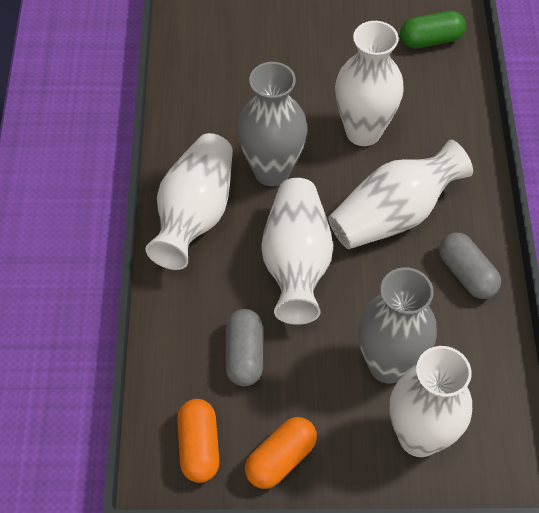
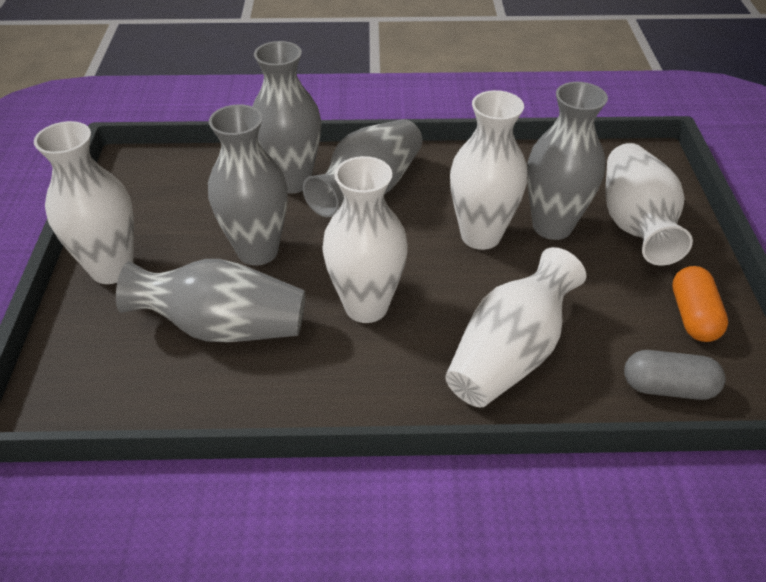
green capsule: 1 -> 0
grey capsule: 2 -> 1
grey vase: 2 -> 5
orange capsule: 2 -> 1

